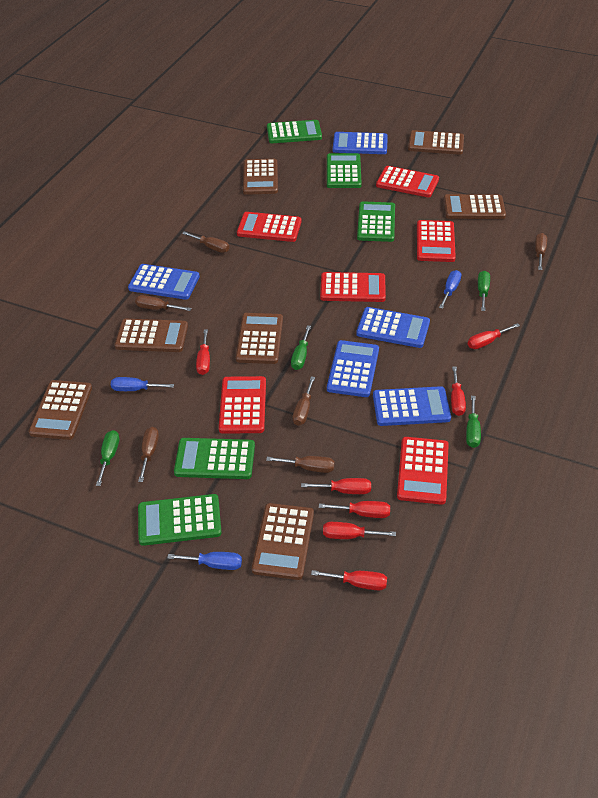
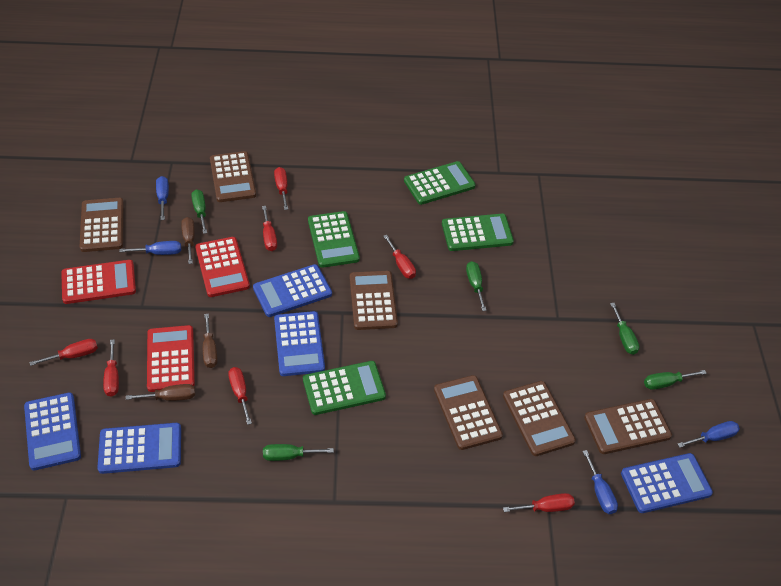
blue screwdriver: 3 -> 4
brown calculator: 7 -> 6
brown screwdriver: 6 -> 3
green calculator: 5 -> 4
green screwdriver: 4 -> 5
red calculator: 6 -> 3

